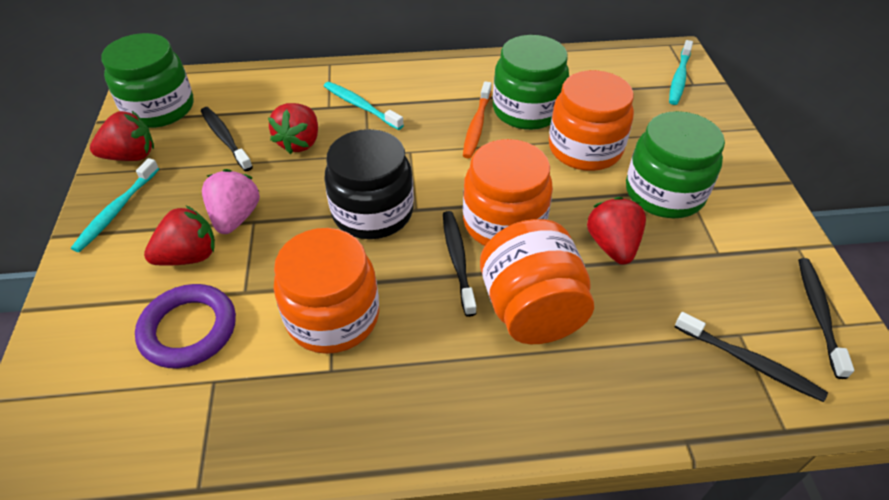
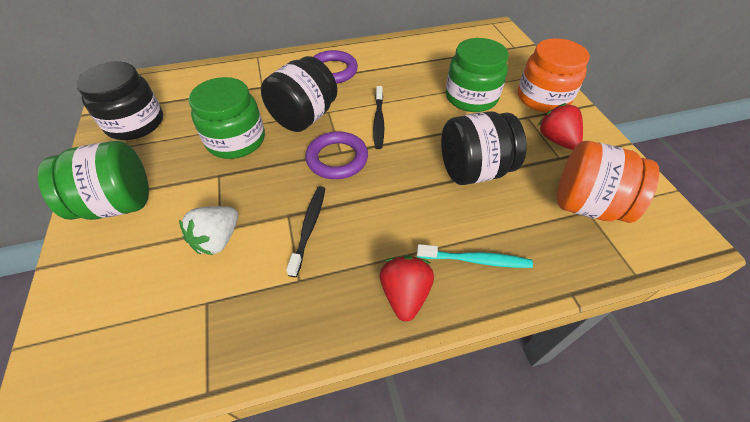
black jar: 1 -> 3
black toothbrush: 4 -> 2
orange jar: 4 -> 2
orange toothbrush: 1 -> 0
pink strawberry: 1 -> 0
purple ring: 1 -> 2
red strawberry: 4 -> 2
turquoise toothbrush: 3 -> 1
white strawberry: 0 -> 1

